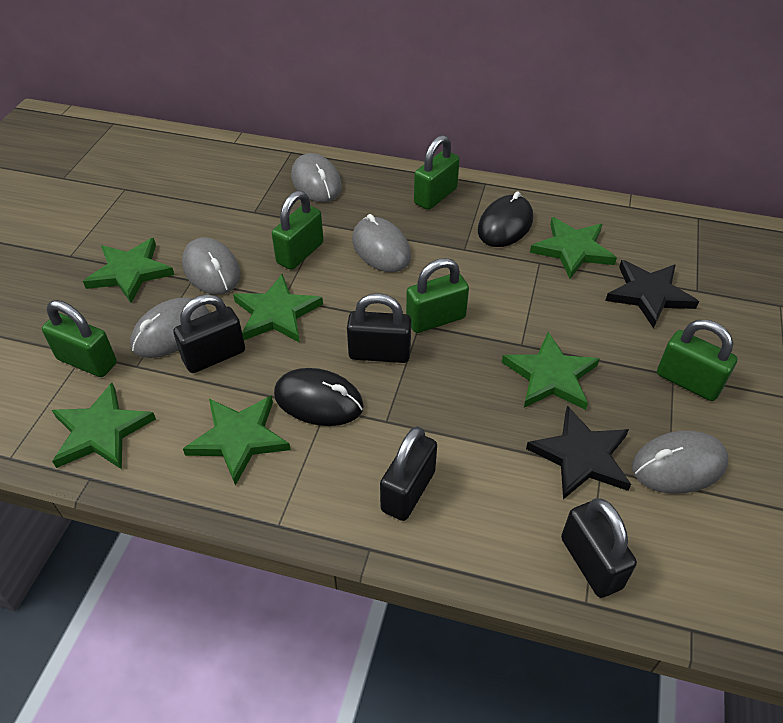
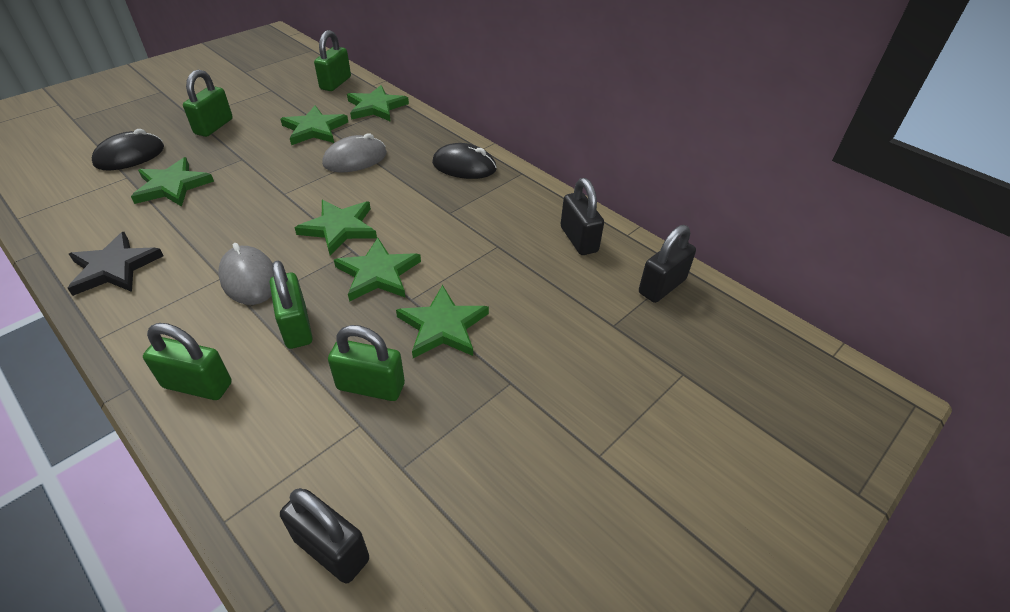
black padlock: 4 -> 3
black star: 2 -> 1
grey mouse: 5 -> 2

